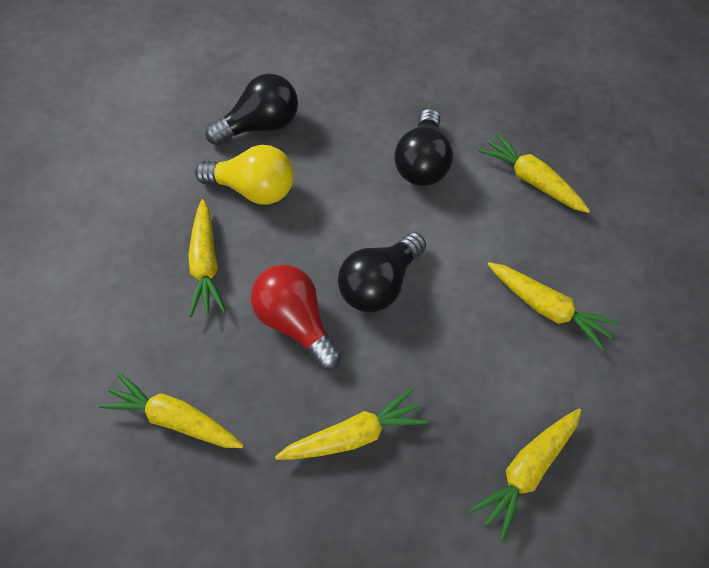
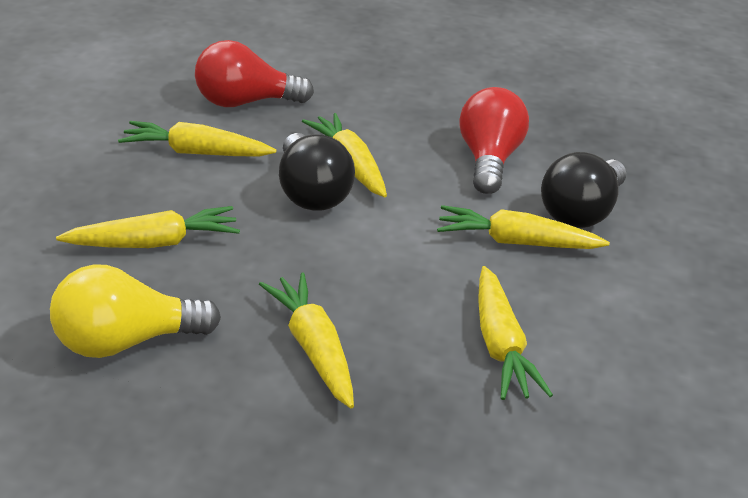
black light bulb: 3 -> 2
red light bulb: 1 -> 2

